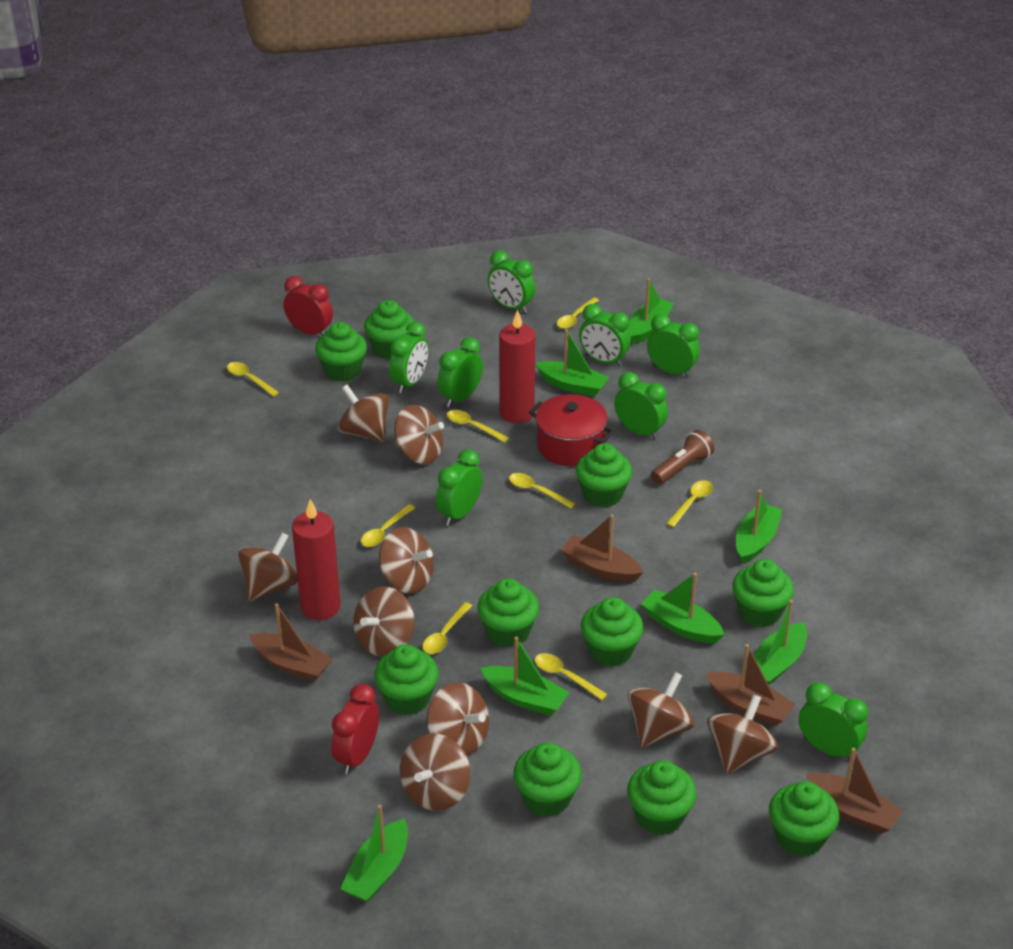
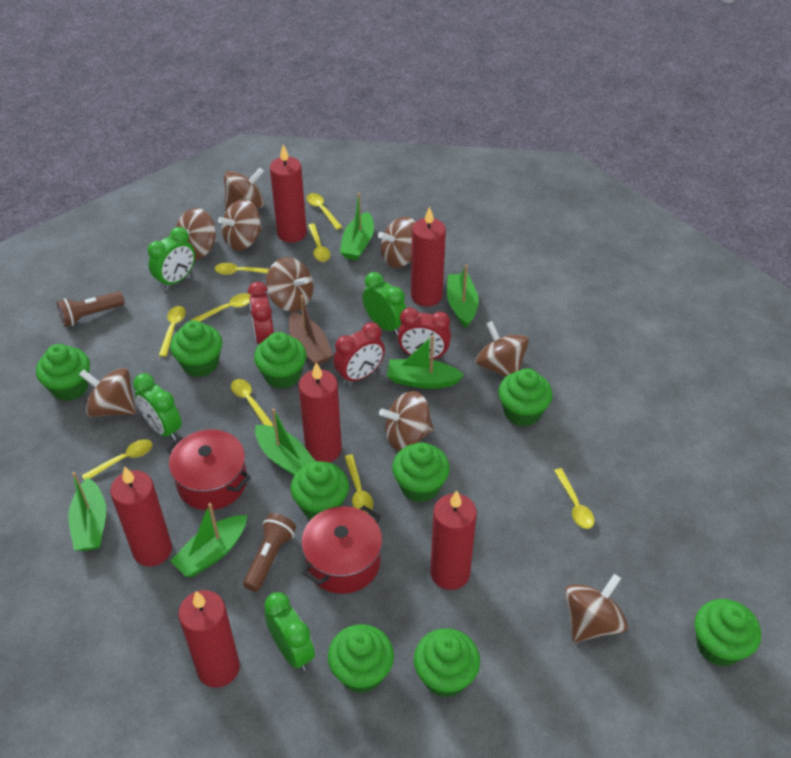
brown boat: 4 -> 1
brown flashlight: 1 -> 2
green boat: 7 -> 6
green clock: 8 -> 4
green cupcake: 10 -> 9
red candle: 2 -> 6
red clock: 2 -> 3
red pot: 1 -> 2
yellow spoon: 8 -> 9

